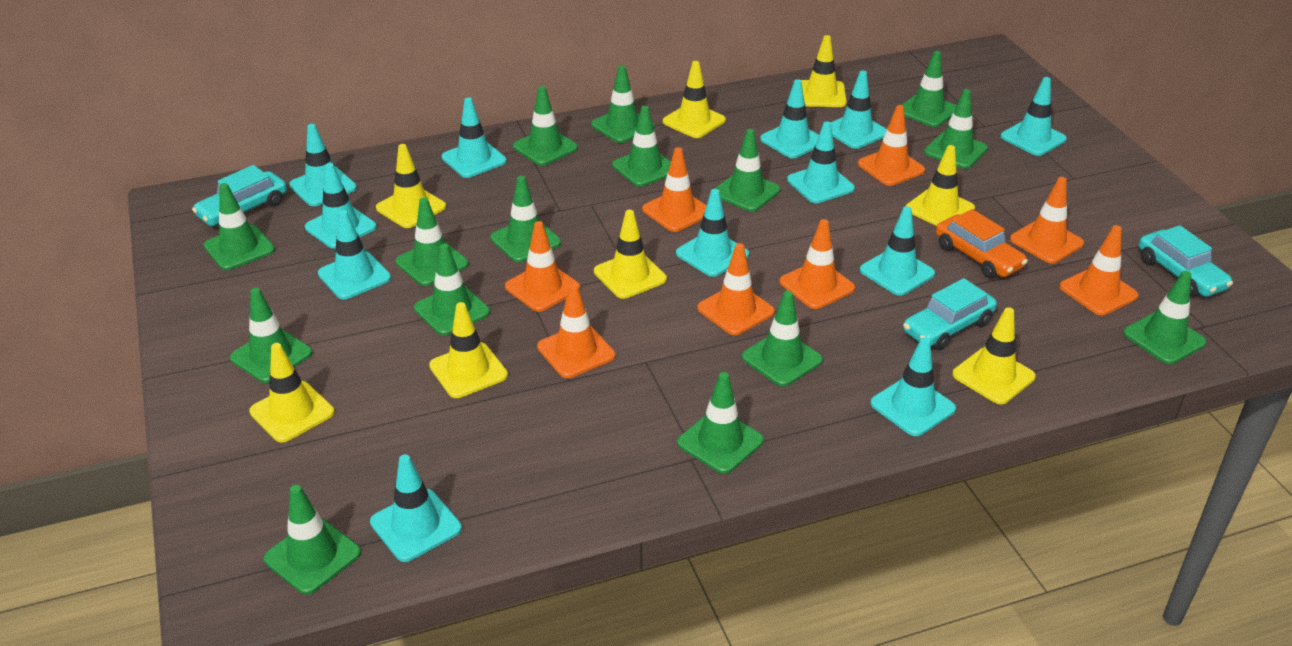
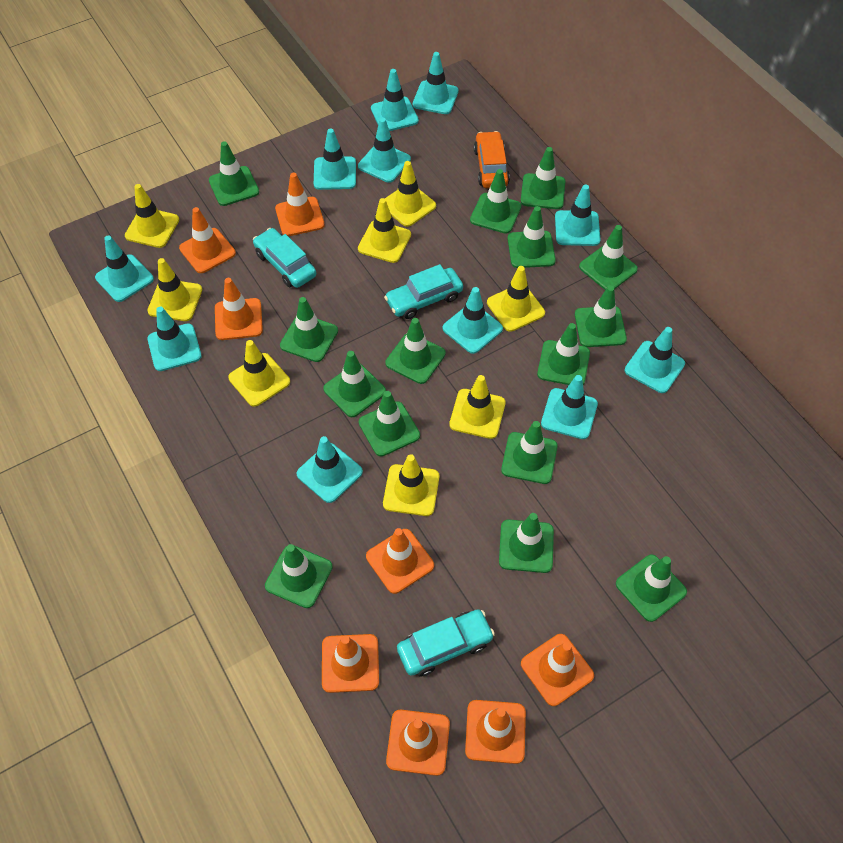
turquoise traffic cone: 12 -> 11

